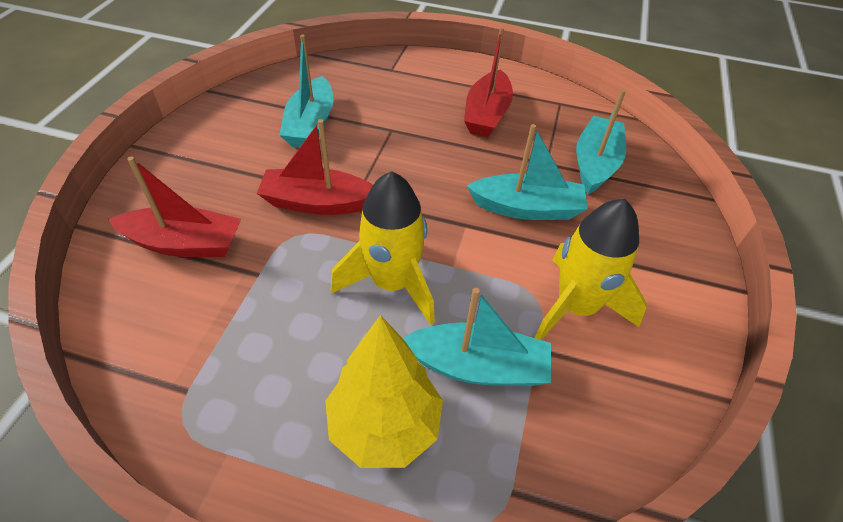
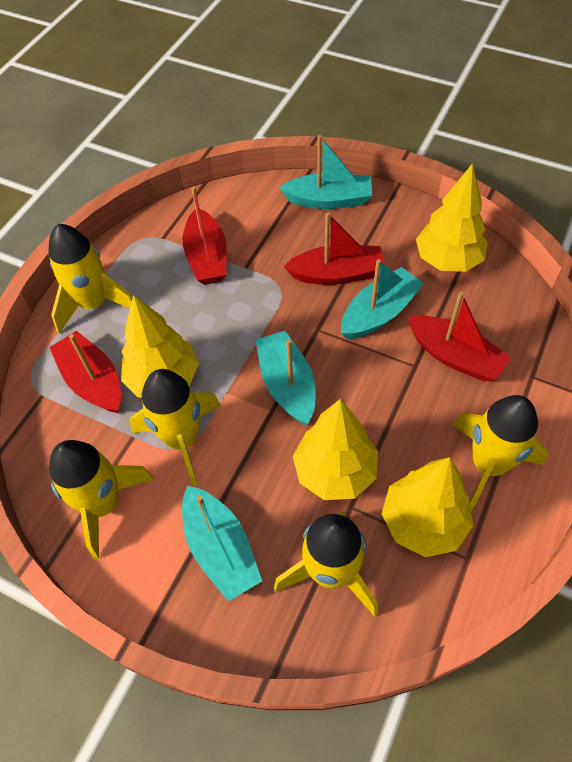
red boat: 3 -> 4
yellow rocket: 2 -> 5
yellow tree: 1 -> 4

